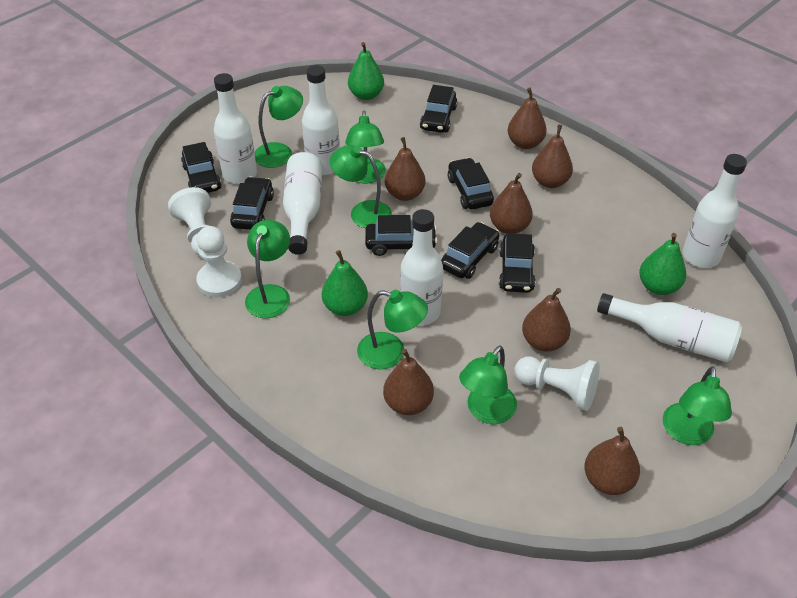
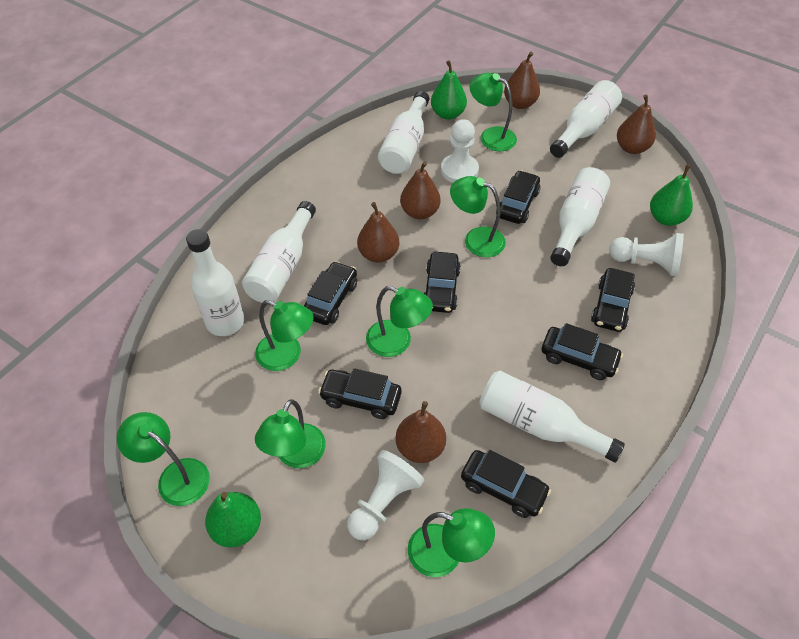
brown pear: 7 -> 5

